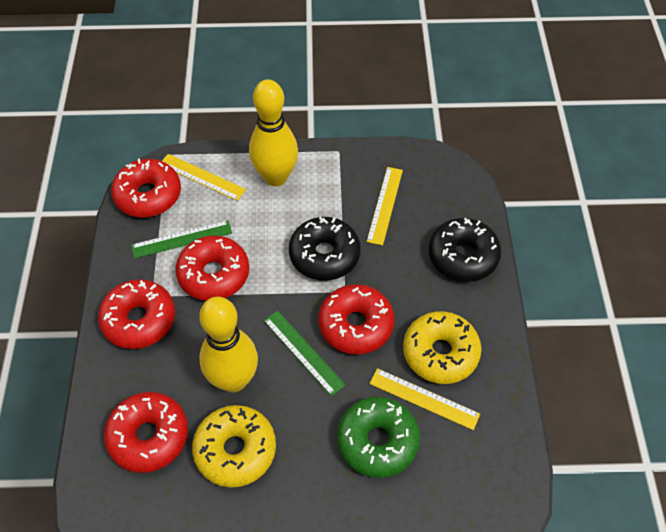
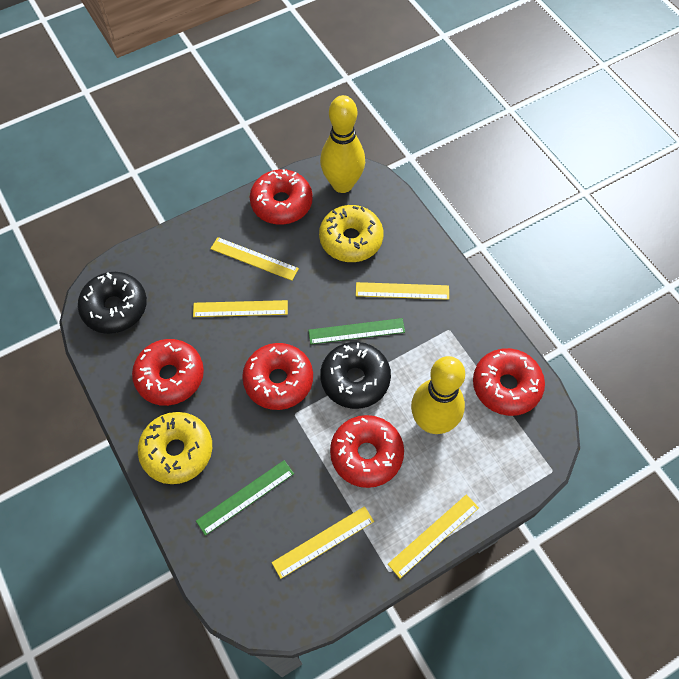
green donut: 1 -> 0
yellow ruler: 3 -> 5

